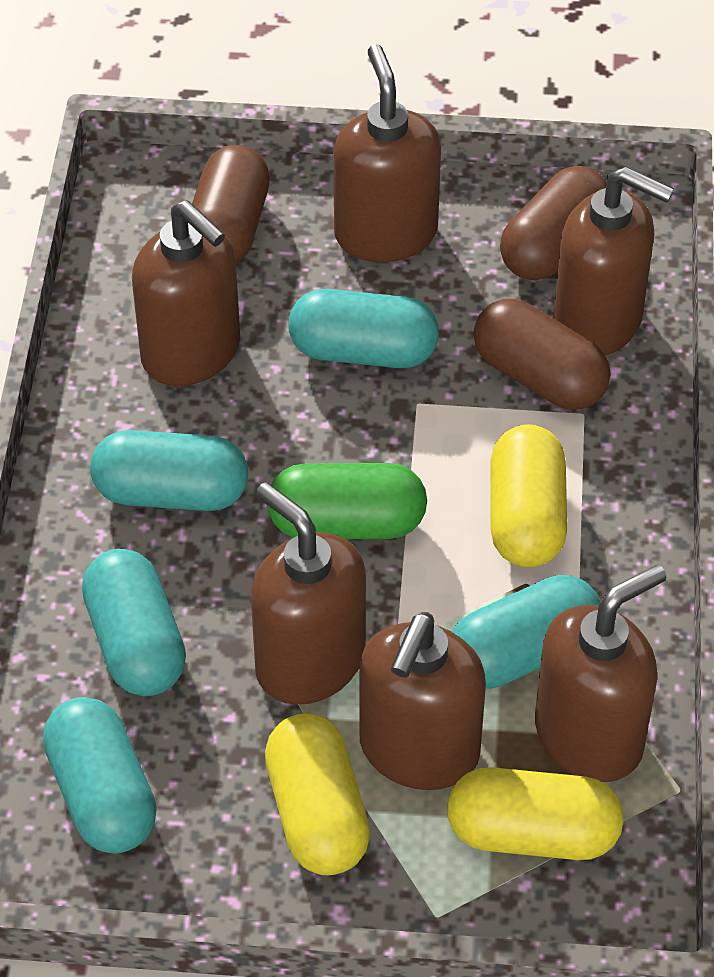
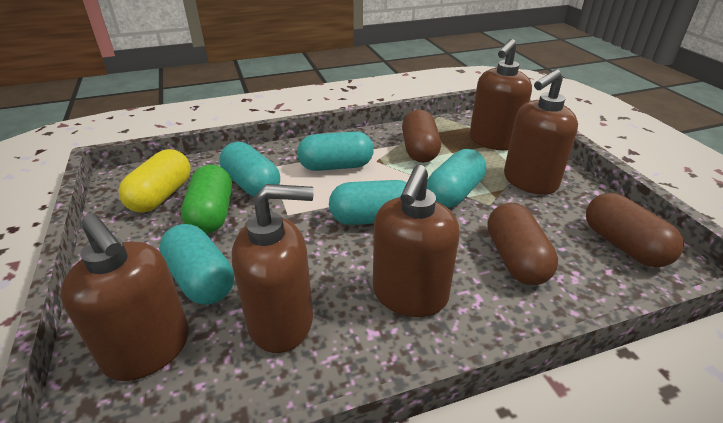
brown soap dispenser: 6 -> 5
yellow capsule: 3 -> 1

